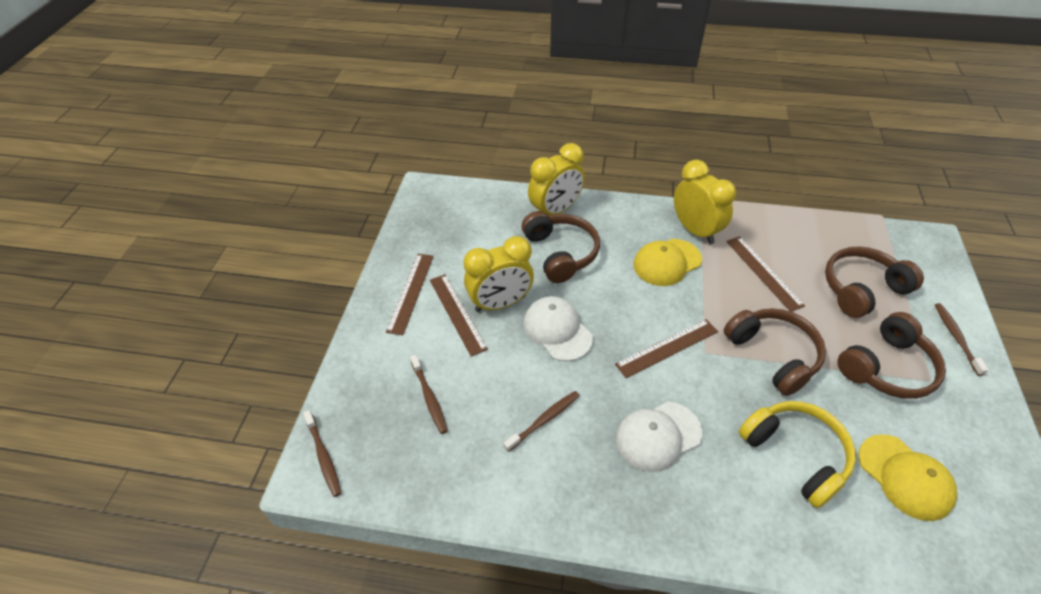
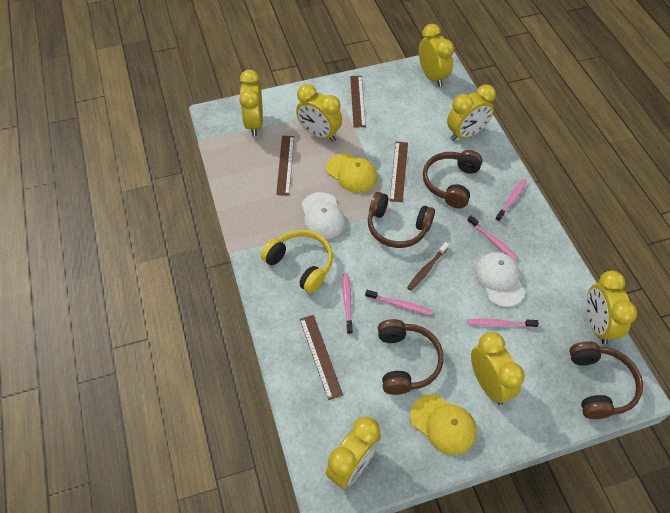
brown toothbrush: 4 -> 1
pink toothbrush: 0 -> 5
yellow clock: 3 -> 7

